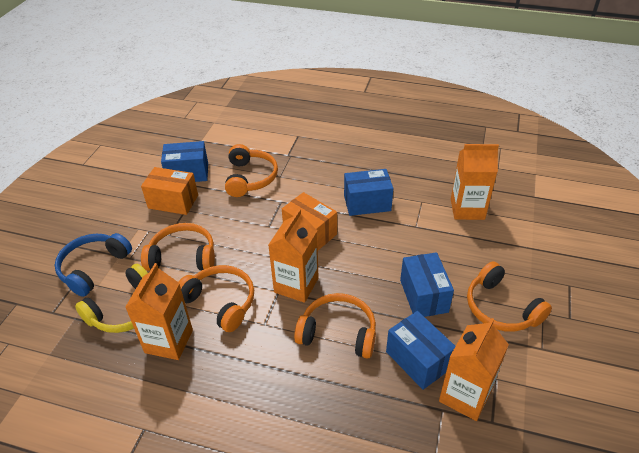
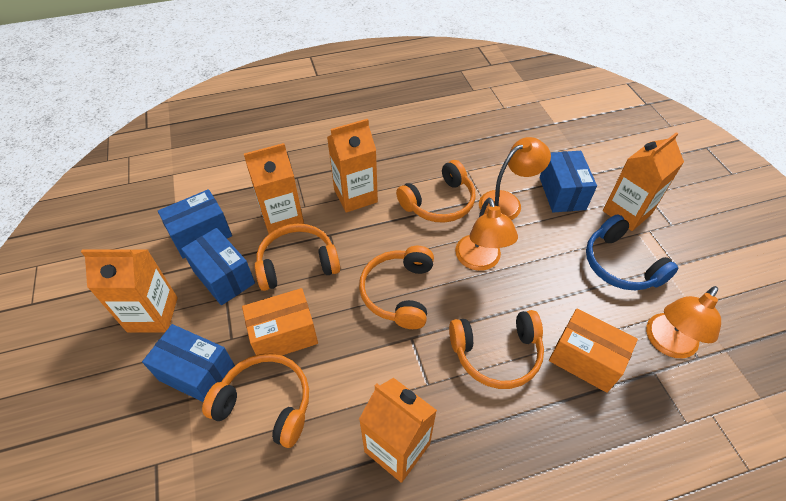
orange carton: 4 -> 5
orange lamp: 0 -> 3
yellow headphones: 1 -> 0

